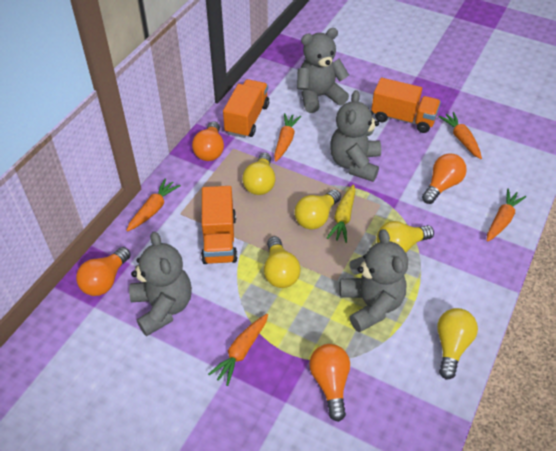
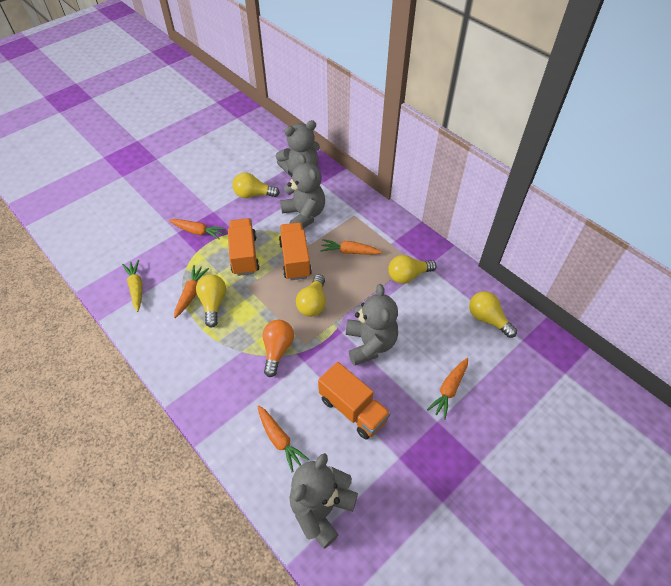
orange light bulb: 4 -> 1

